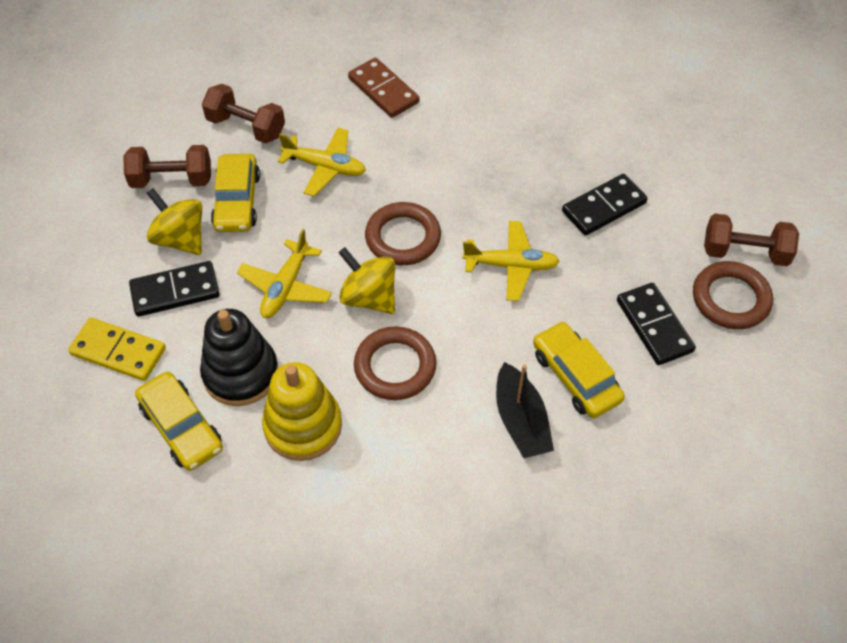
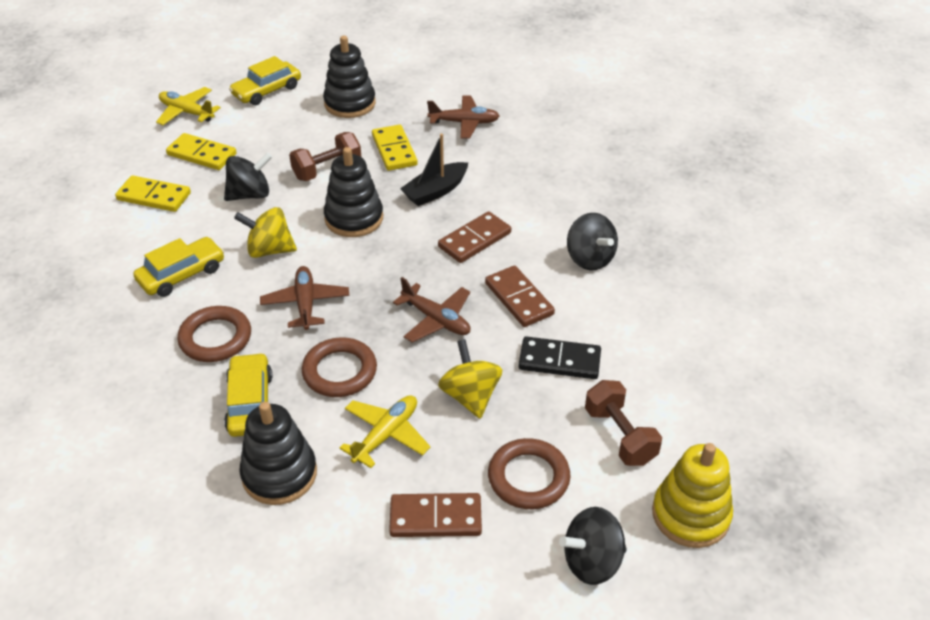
black domino: 3 -> 1
black spinning top: 0 -> 3
black stacking toy: 1 -> 3
brown domino: 1 -> 3
brown dumbbell: 3 -> 2
brown plane: 0 -> 3
yellow domino: 1 -> 3
yellow plane: 3 -> 2

